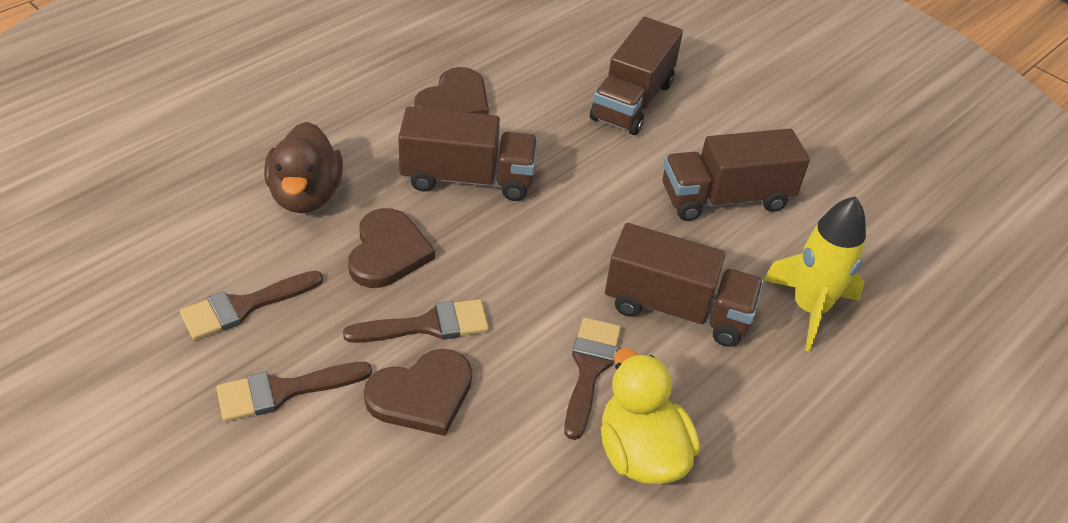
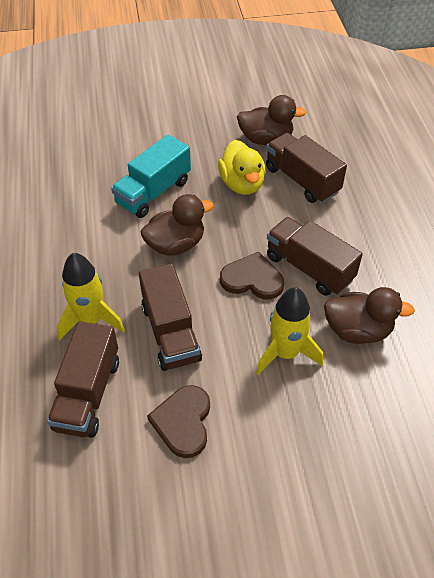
brown brush: 4 -> 0
brown duck: 1 -> 3
brown heart: 3 -> 2
turquoise truck: 0 -> 1
yellow rocket: 1 -> 2

